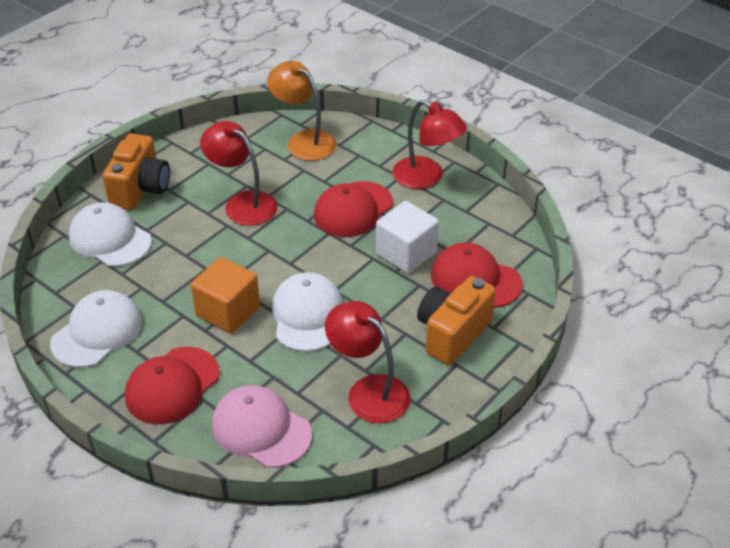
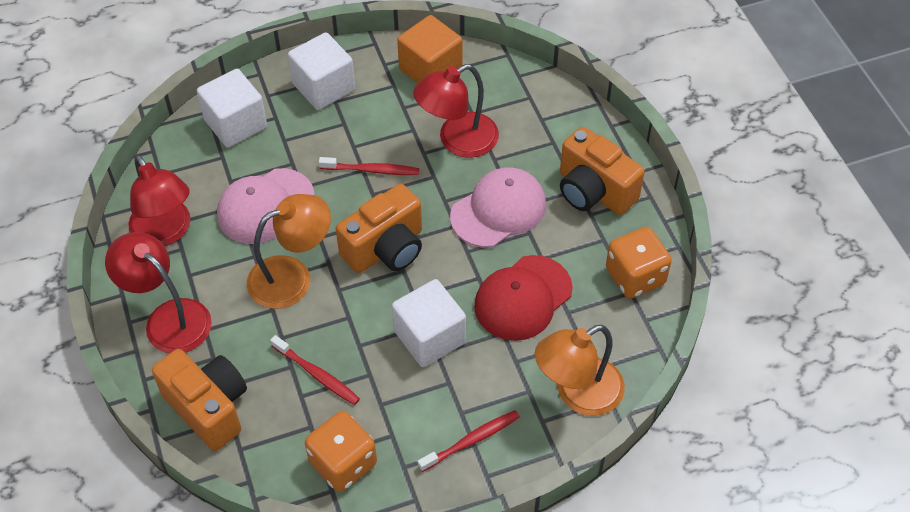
orange camera: 2 -> 3
orange dice: 0 -> 2
orange lamp: 1 -> 2
pink cap: 1 -> 2
red cap: 3 -> 1
red toothbrush: 0 -> 3
white cap: 3 -> 0
white cube: 1 -> 3

